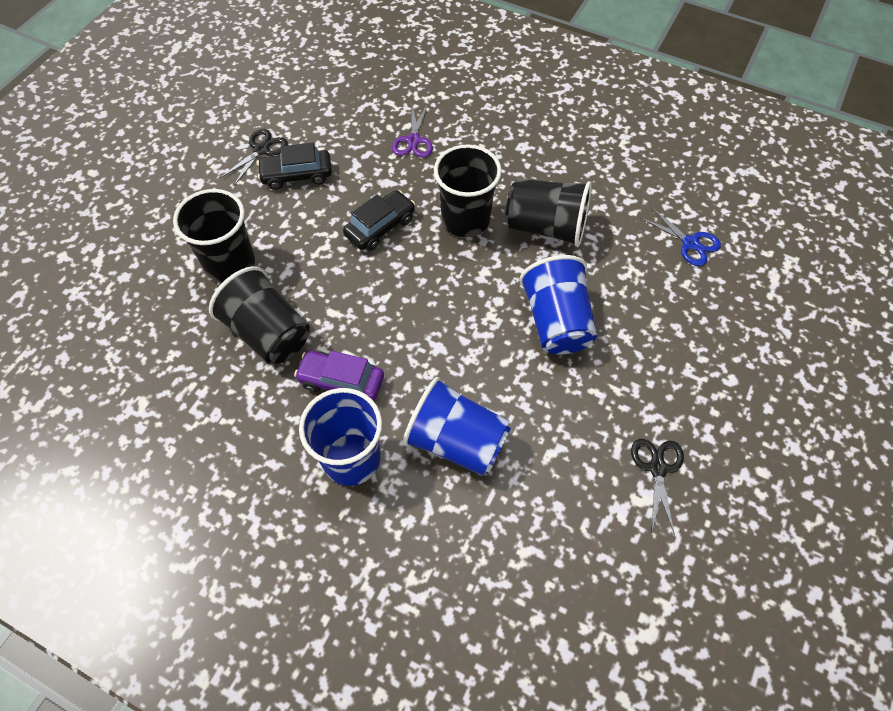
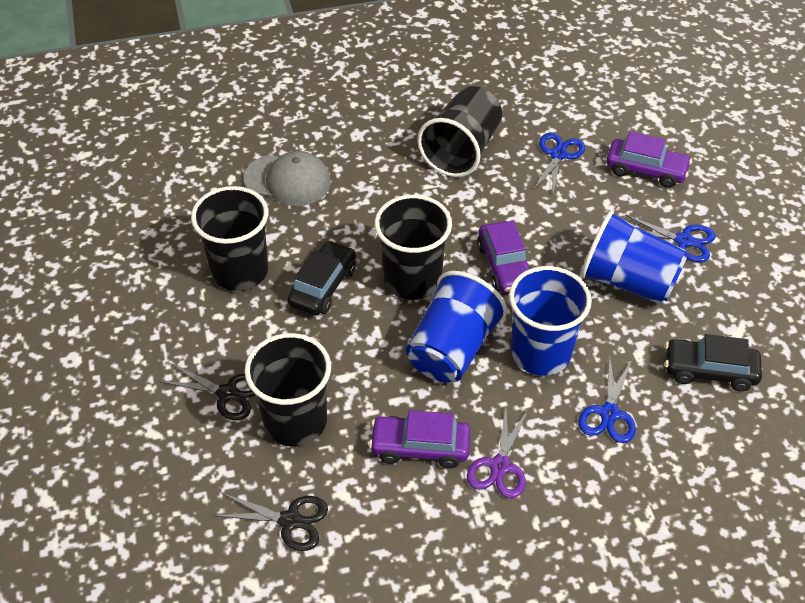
blue scissors: 1 -> 3
grey cap: 0 -> 1
purple car: 1 -> 3

